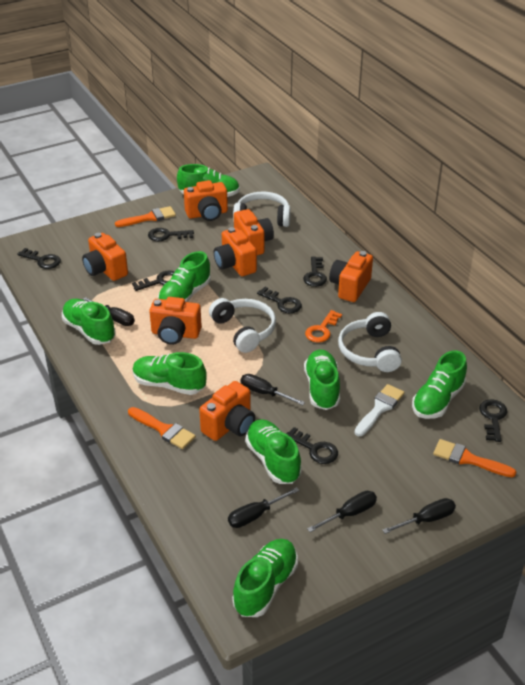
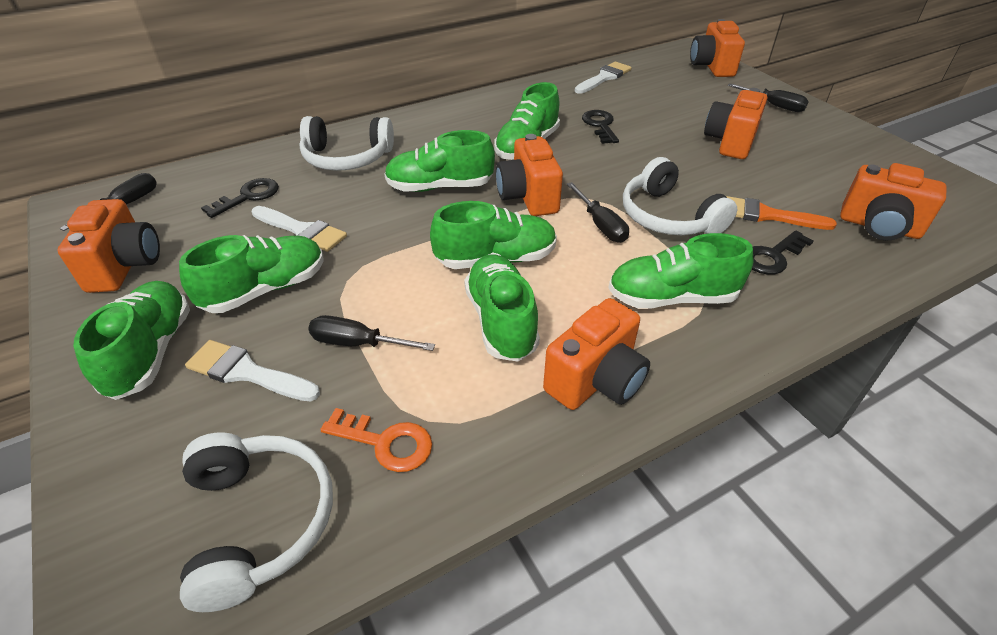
black key: 7 -> 3
black screwdriver: 5 -> 4
green shoe: 8 -> 7
orange brush: 3 -> 1
orange camera: 7 -> 6
white brush: 1 -> 3

